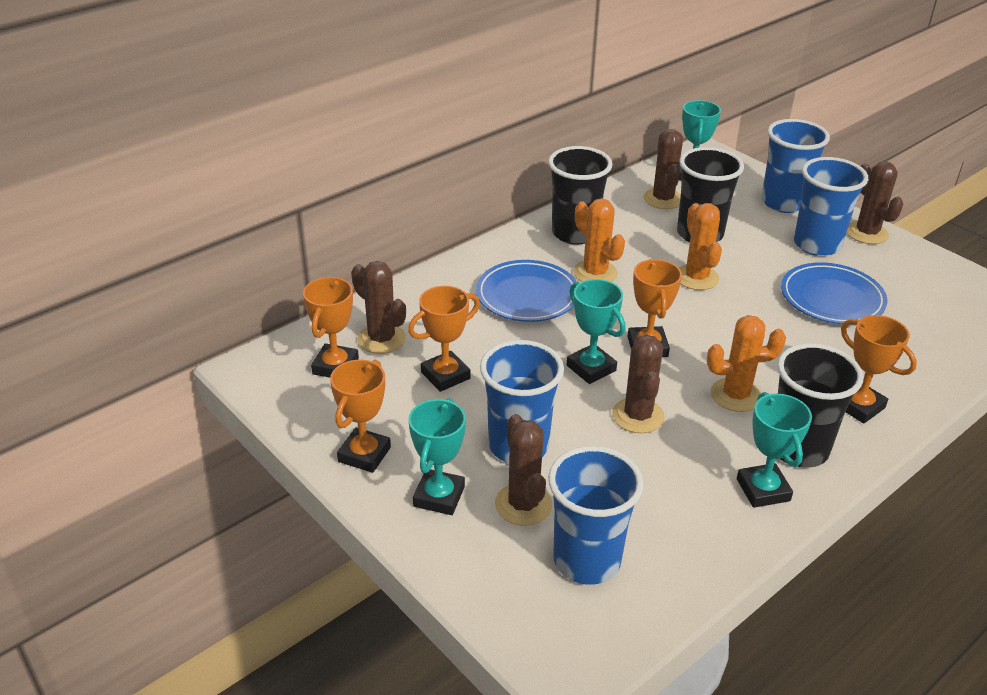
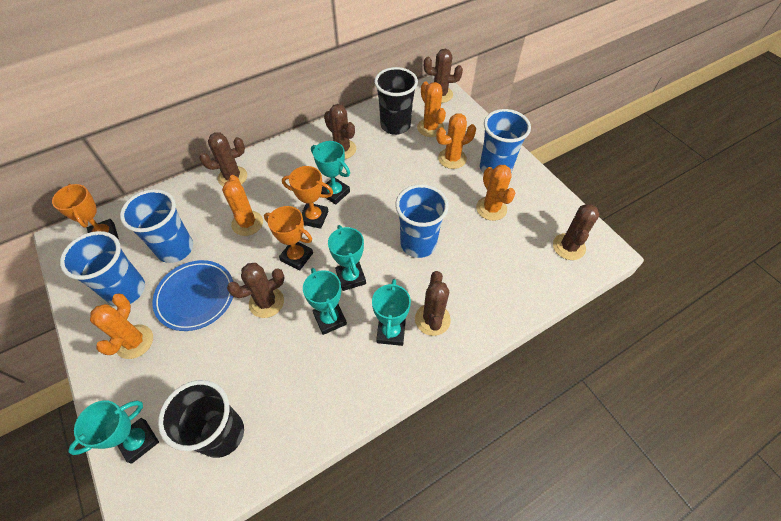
black cup: 3 -> 2
blue plate: 2 -> 1
brown cactus: 5 -> 6
orange cactus: 3 -> 5
orange trophy: 5 -> 3
turquoise trophy: 4 -> 5

